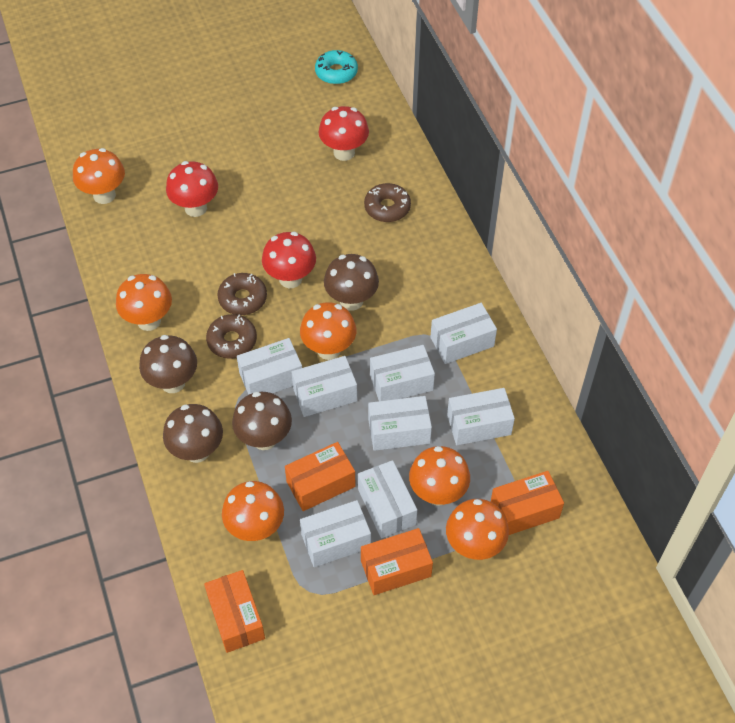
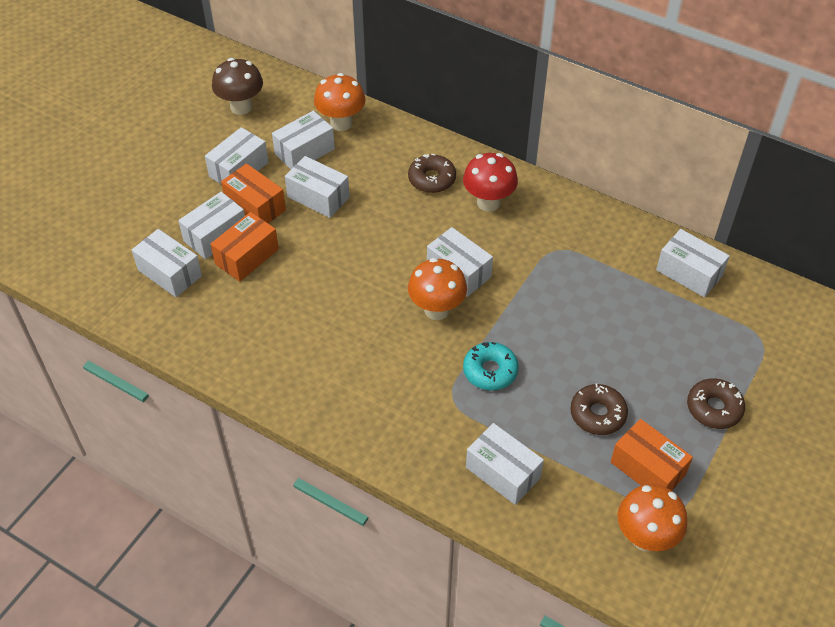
brown mushroom: 4 -> 1
orange box: 4 -> 3
orange mushroom: 6 -> 3
red mushroom: 3 -> 1

